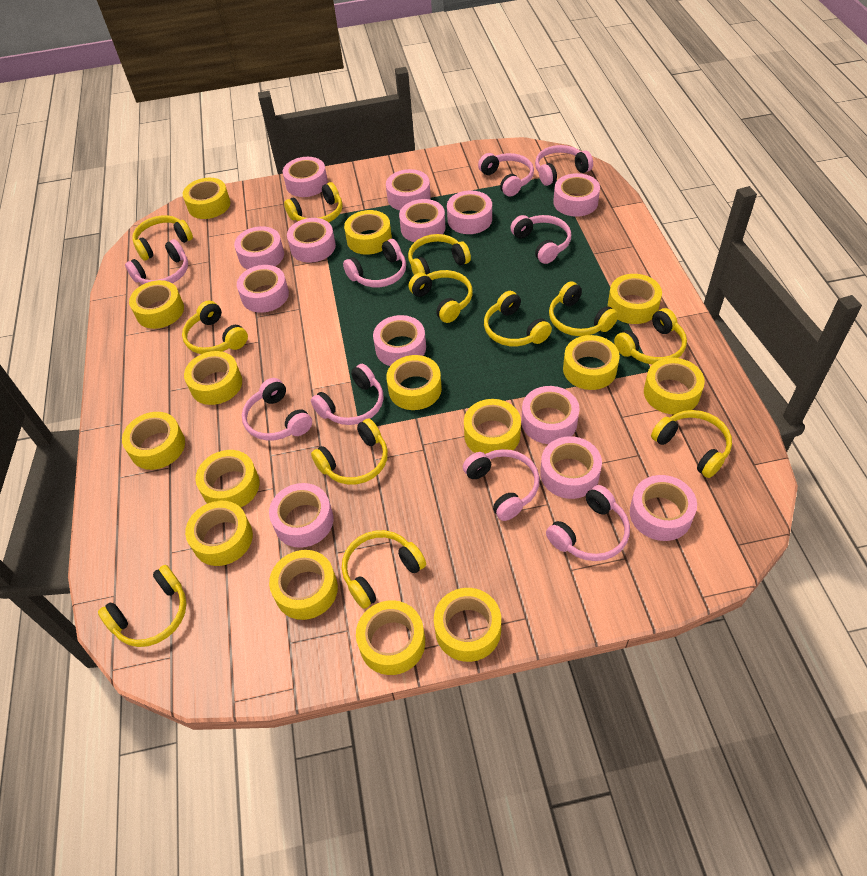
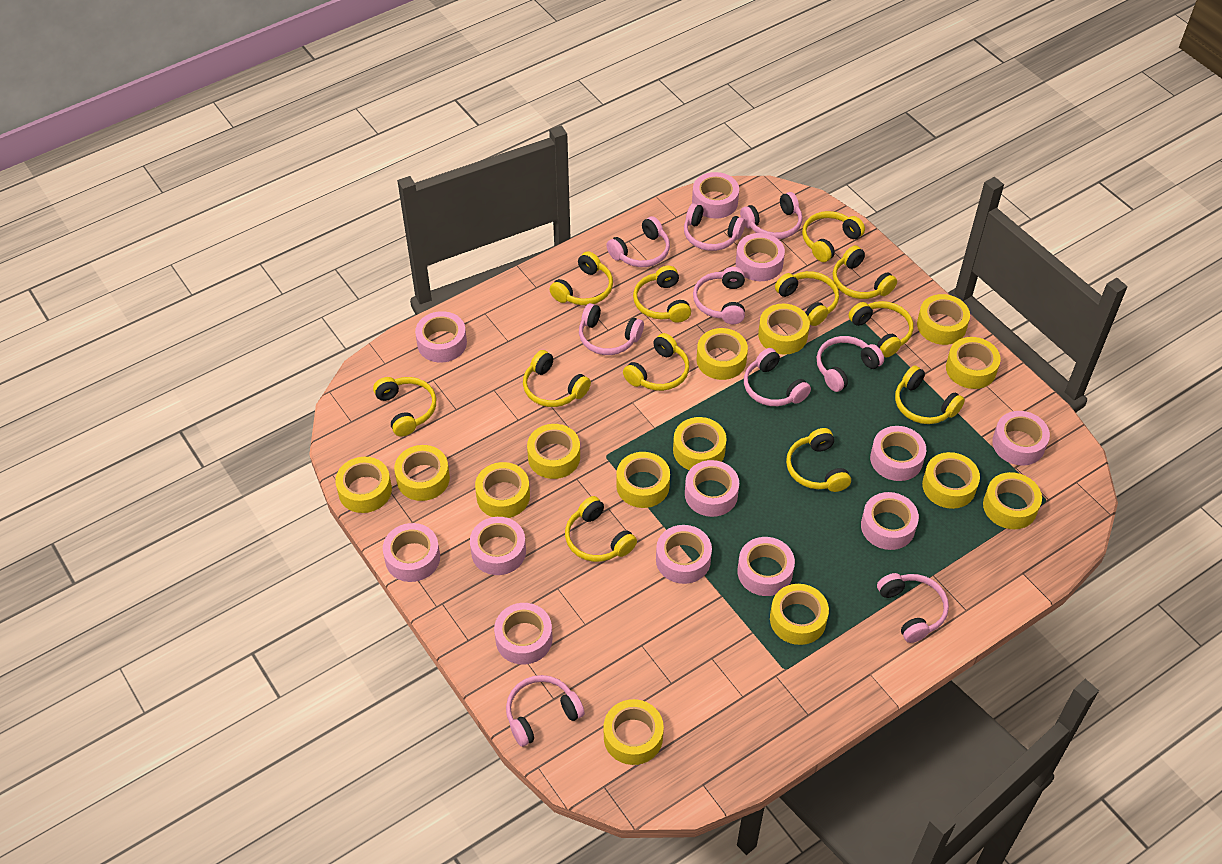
pink tape: 13 -> 12
yellow tape: 15 -> 14

